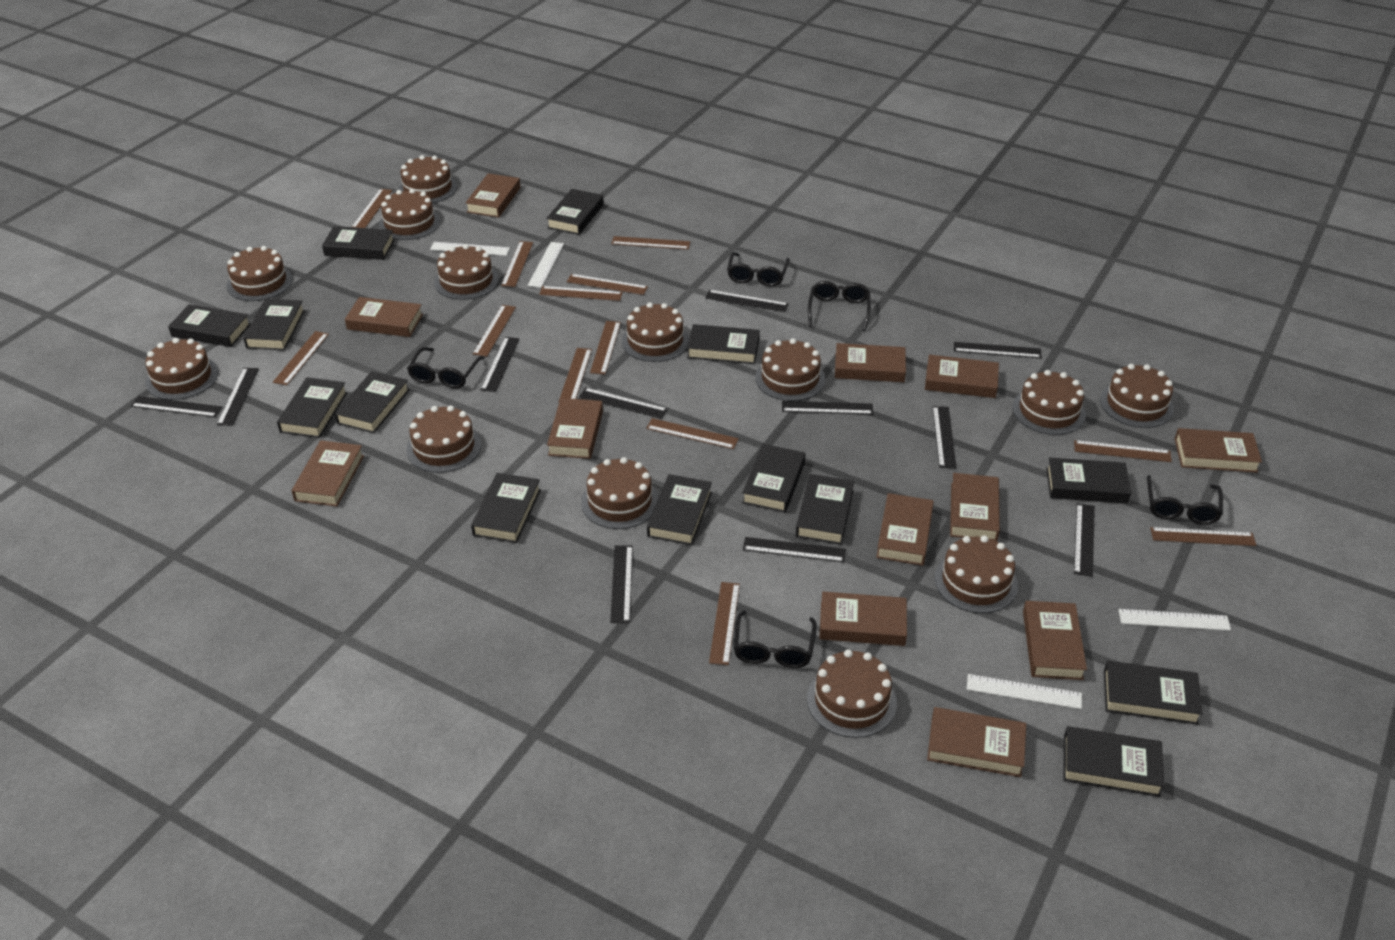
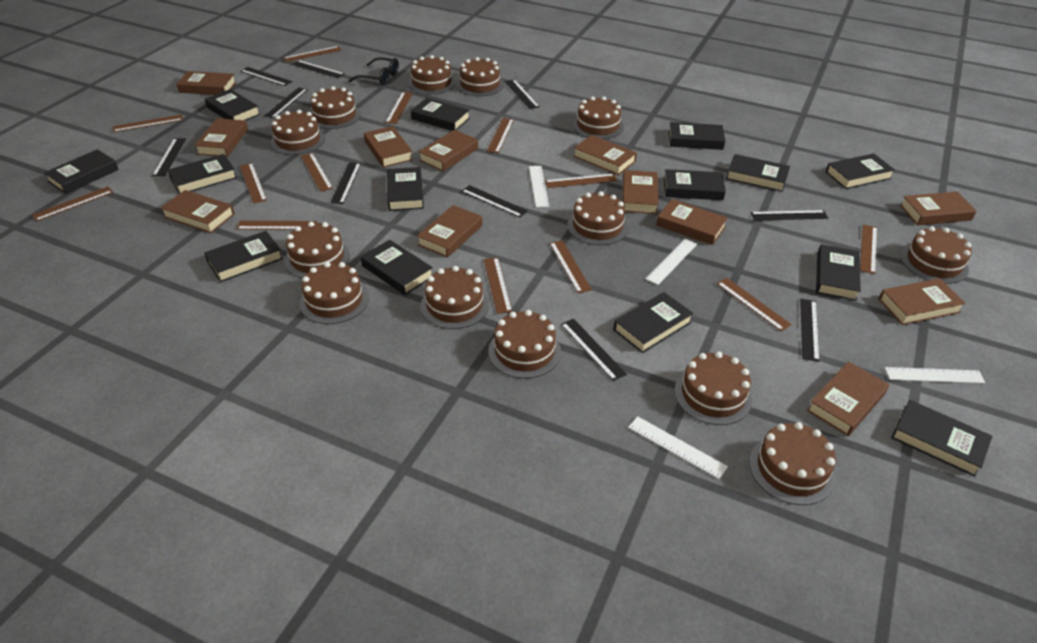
black glasses: 5 -> 1
black ruler: 11 -> 10

